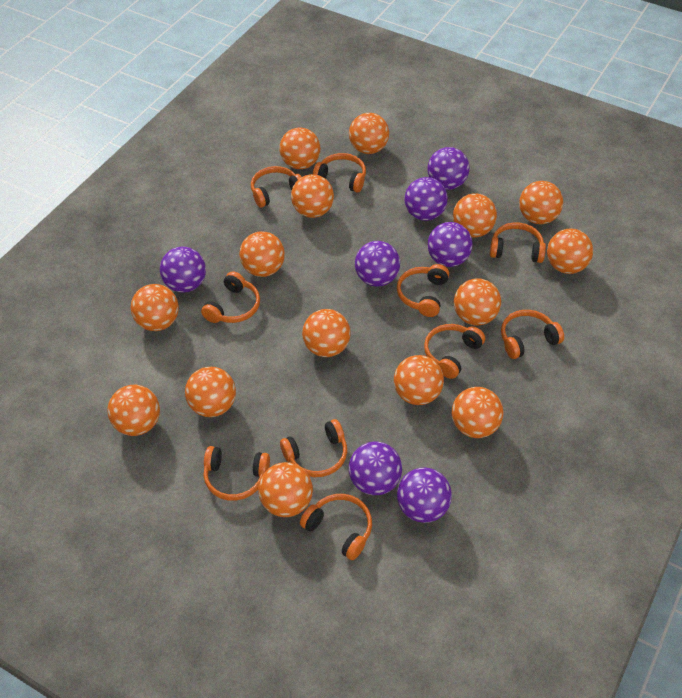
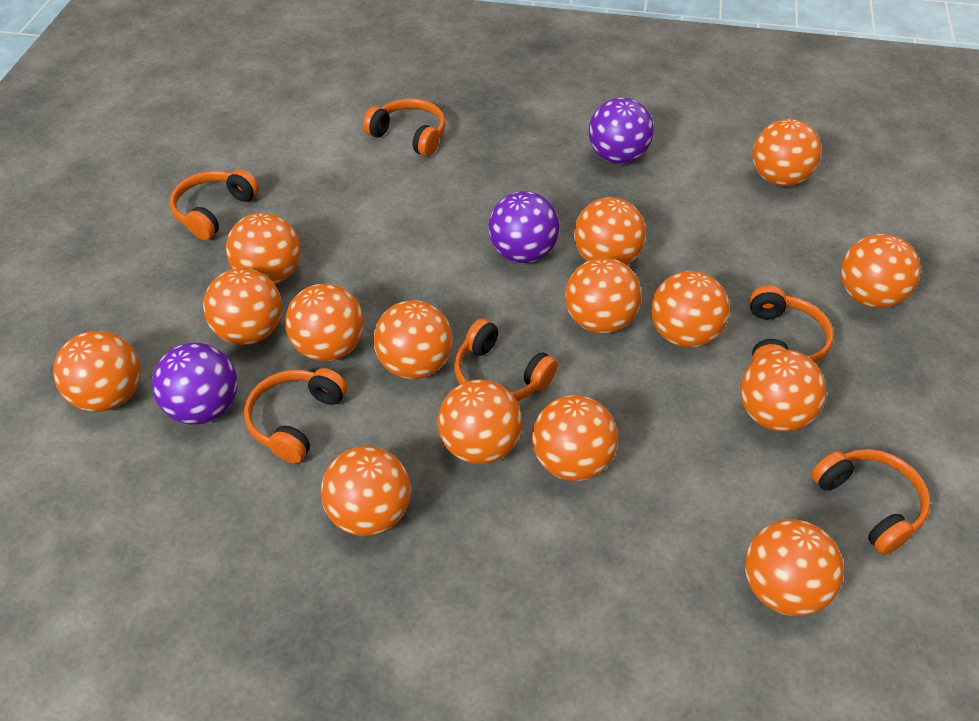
orange headphones: 10 -> 6
purple ball: 7 -> 3

